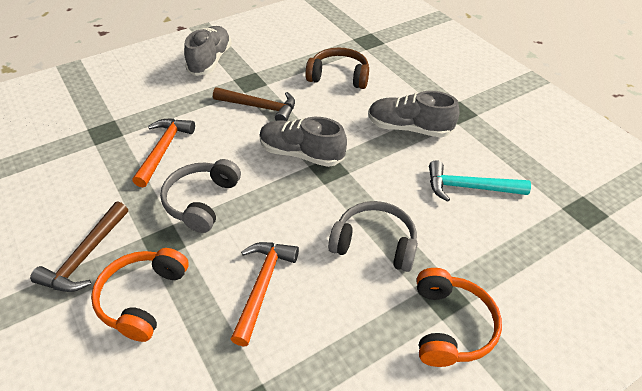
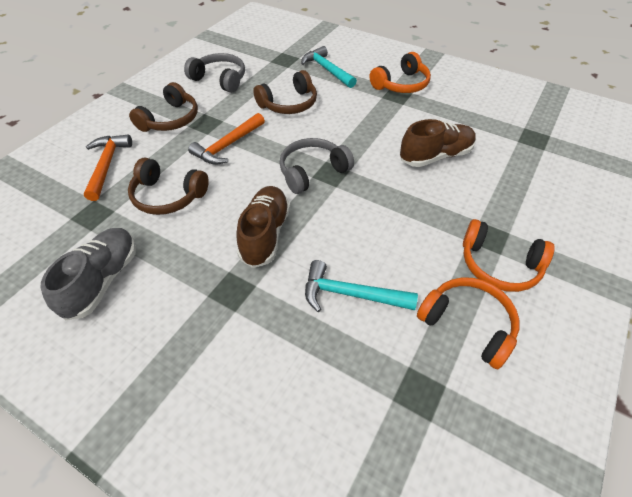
brown hammer: 2 -> 0
brown headphones: 1 -> 3
brown shoe: 0 -> 2
grey shoe: 3 -> 1
orange headphones: 2 -> 3
turquoise hammer: 1 -> 2

